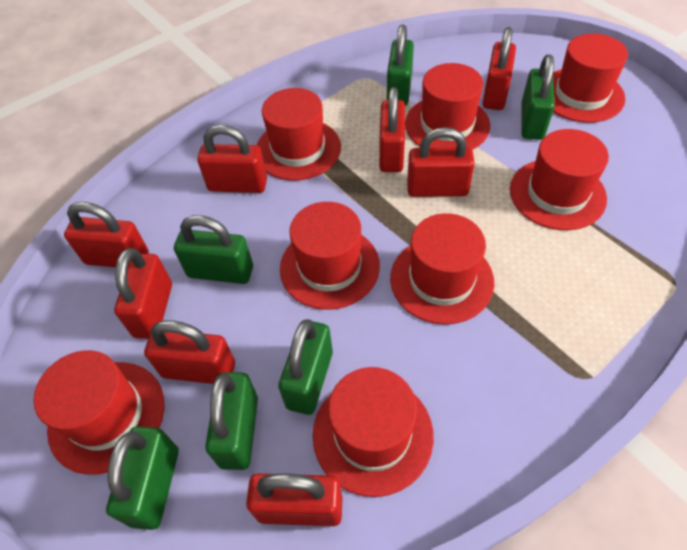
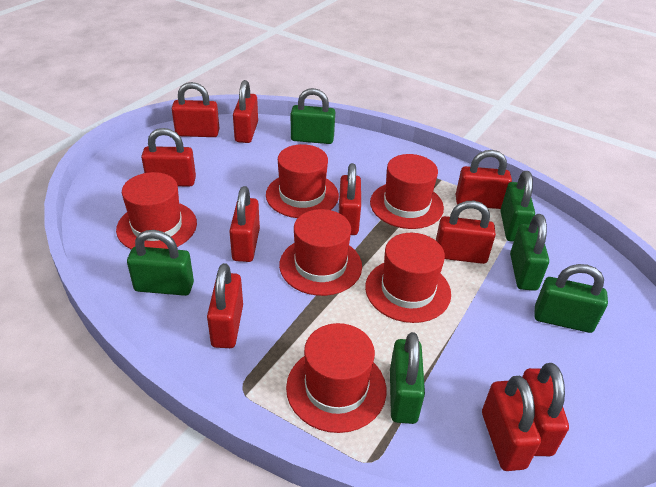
red hat: 8 -> 6
red padlock: 8 -> 10

